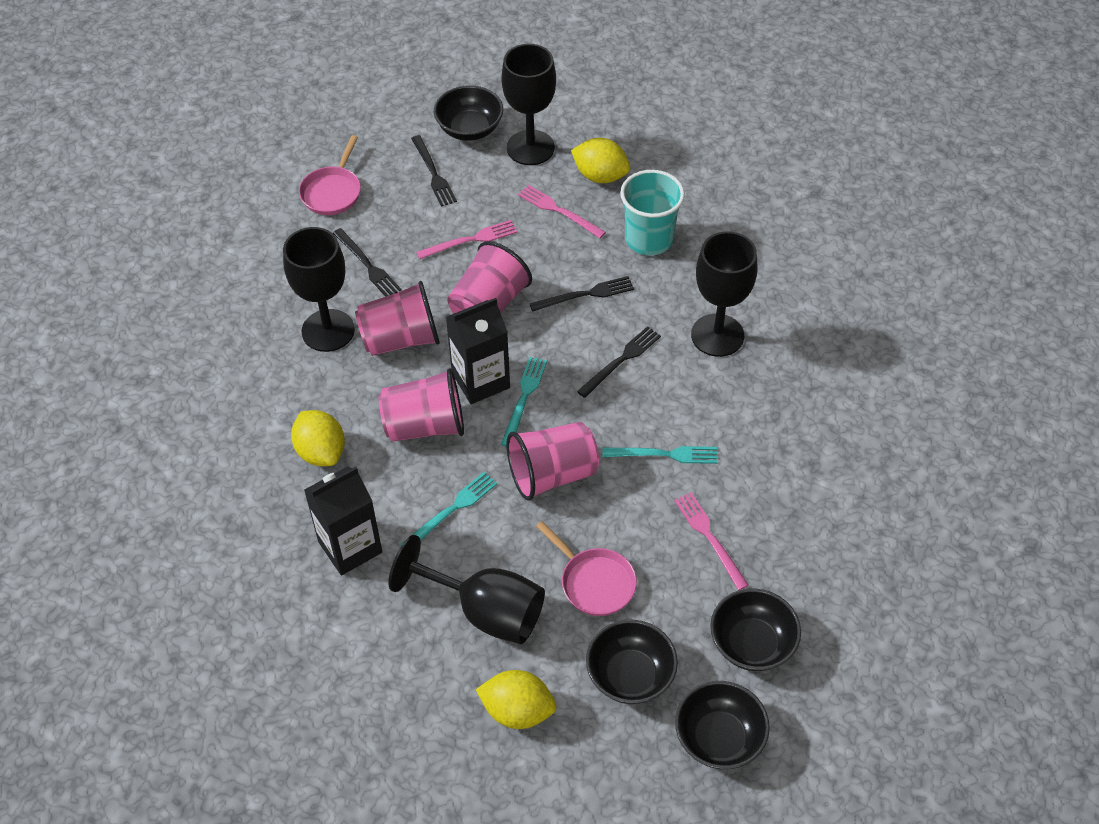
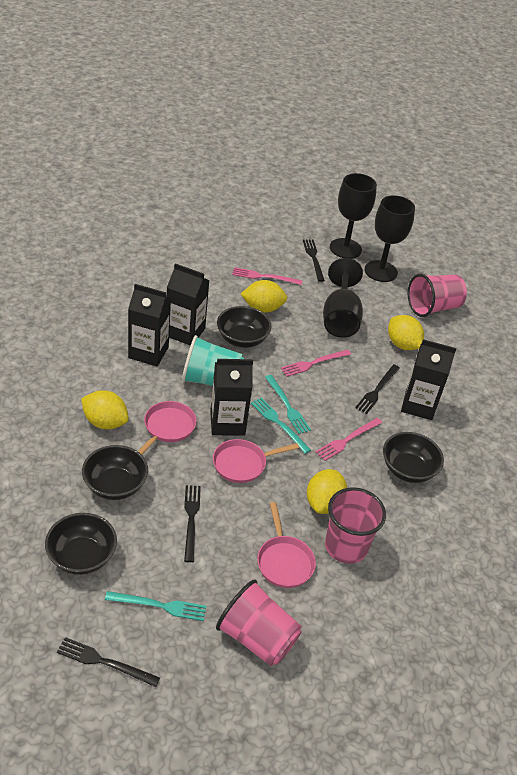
black carton: 2 -> 4
black goblet: 4 -> 3
pink cup: 4 -> 3
pink pan: 2 -> 3
yellow lemon: 3 -> 4

